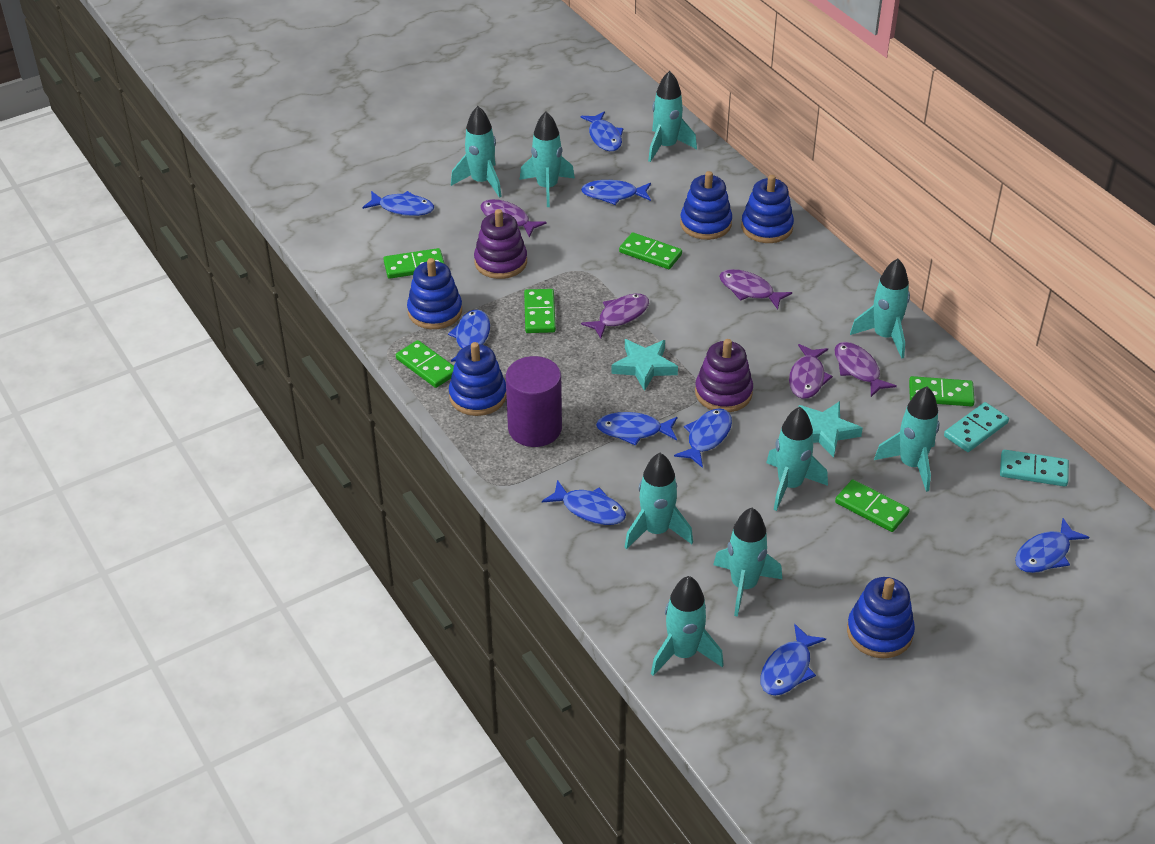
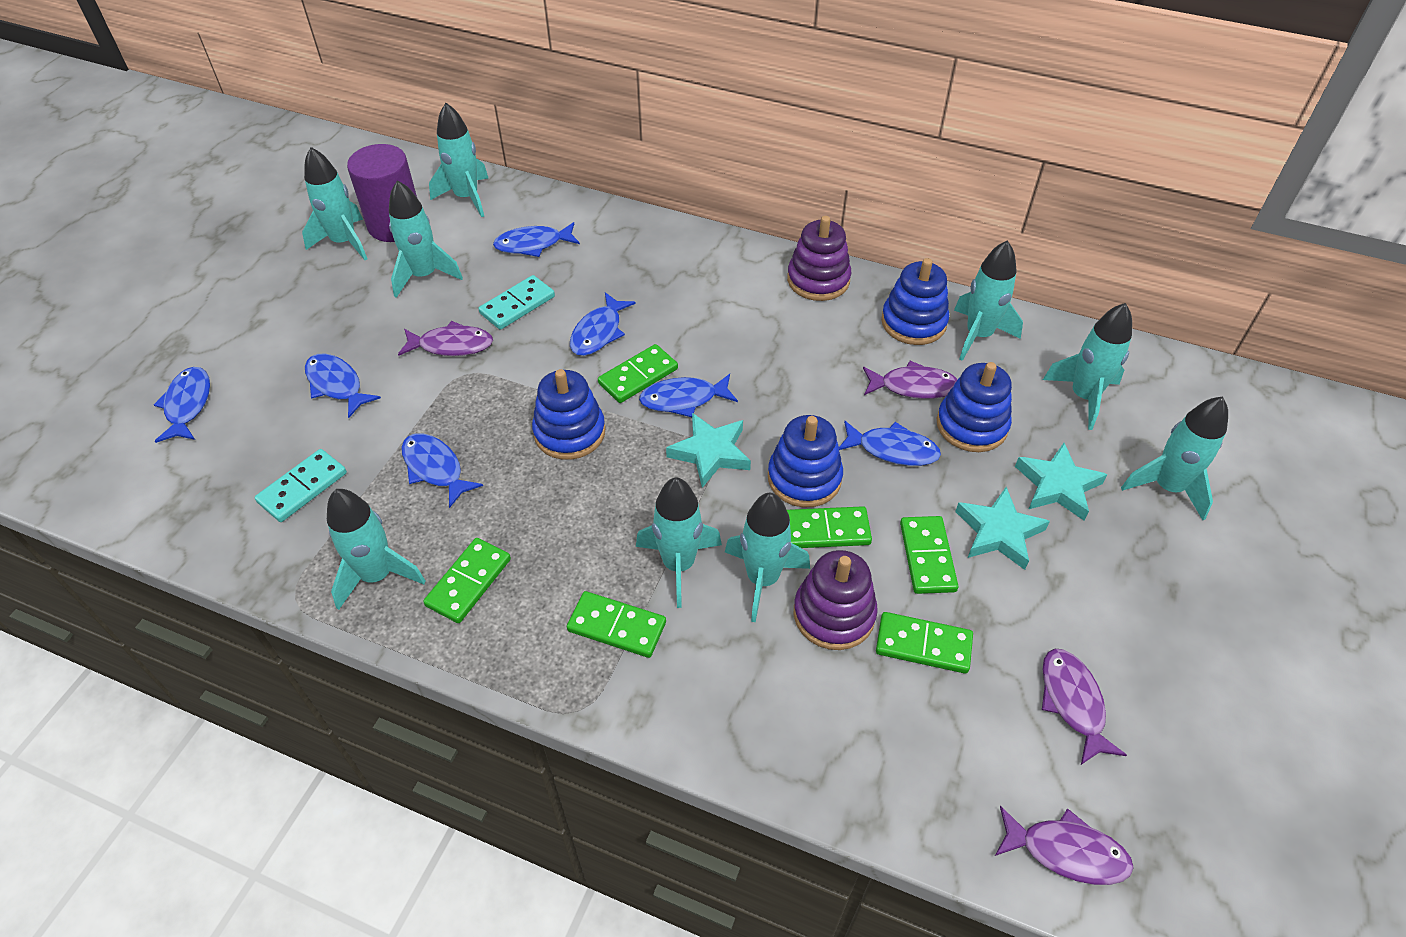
blue fish: 9 -> 7
blue stacking toy: 5 -> 4
purple fish: 5 -> 4
turquoise star: 2 -> 3

